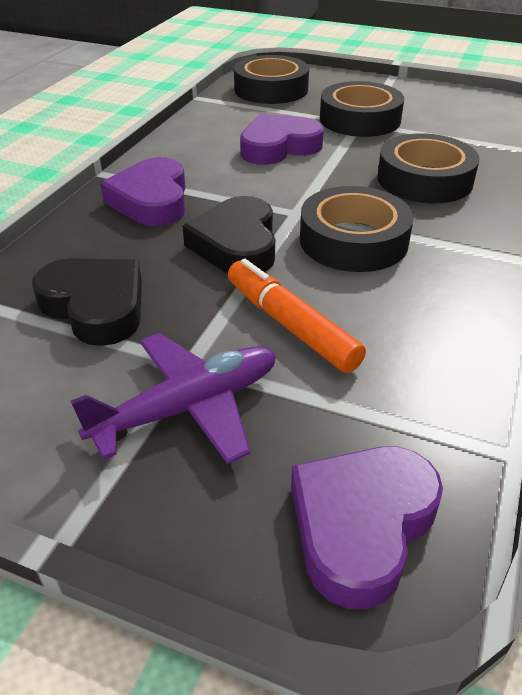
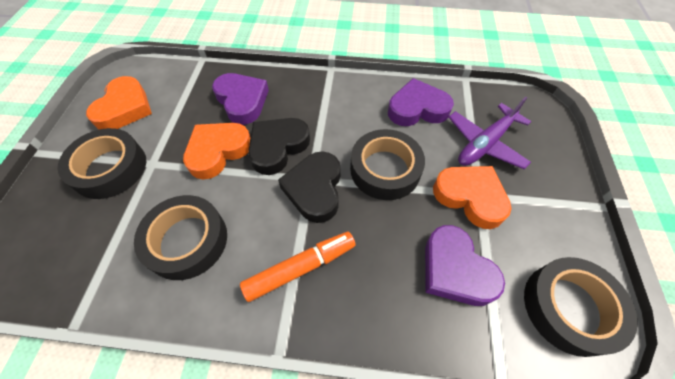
orange heart: 0 -> 3

